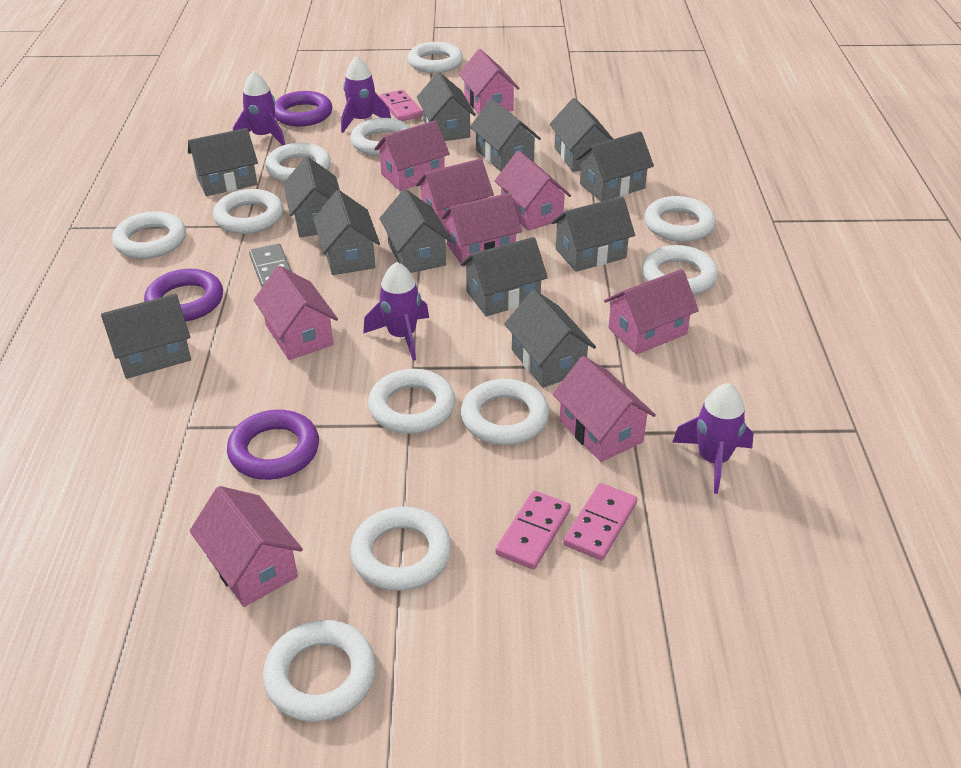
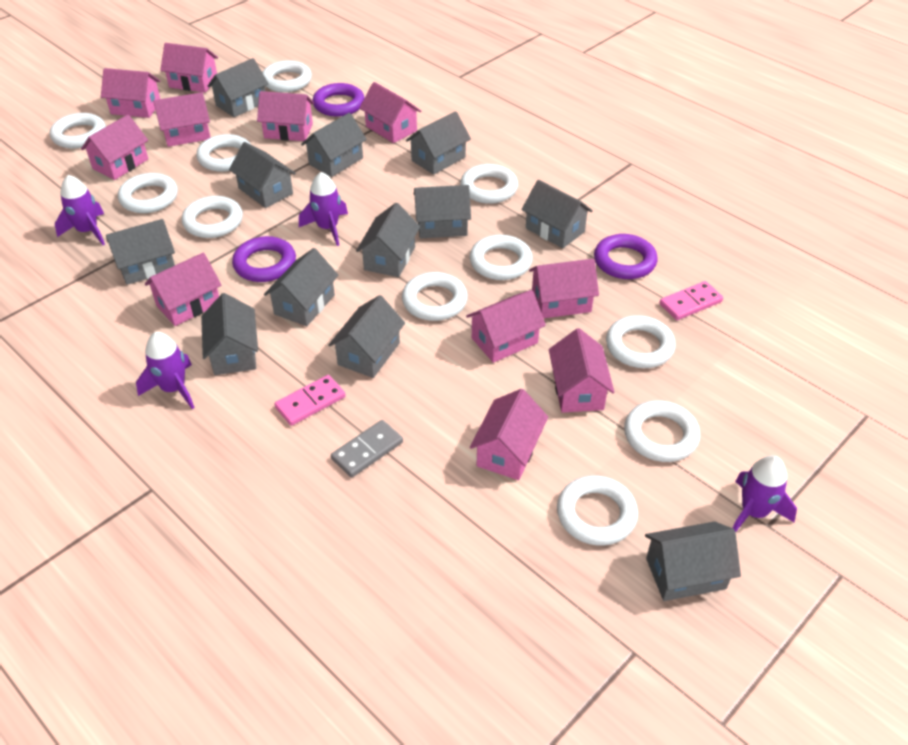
pink domino: 3 -> 2
pink house: 9 -> 11

